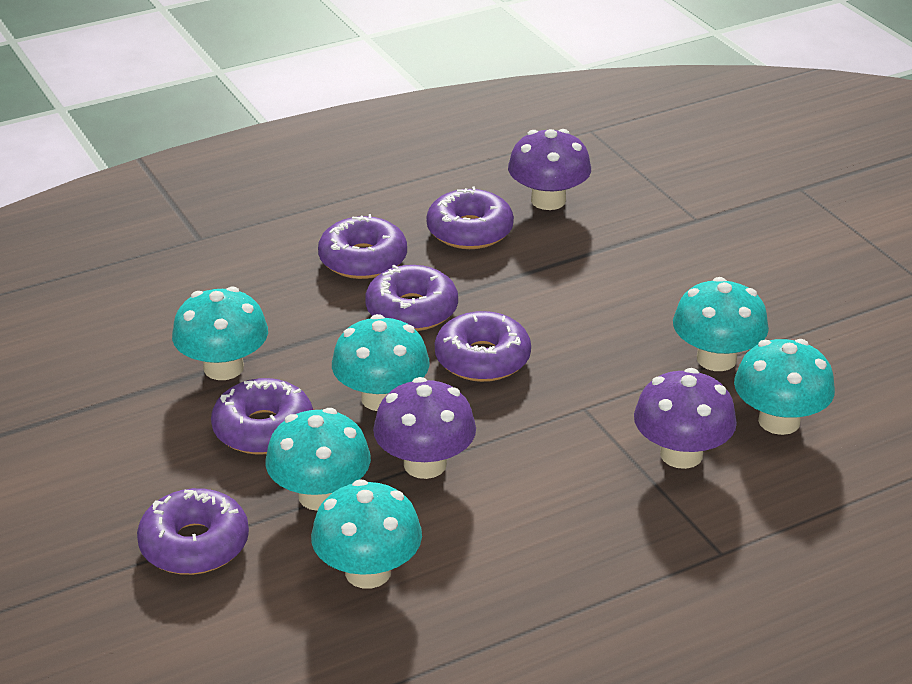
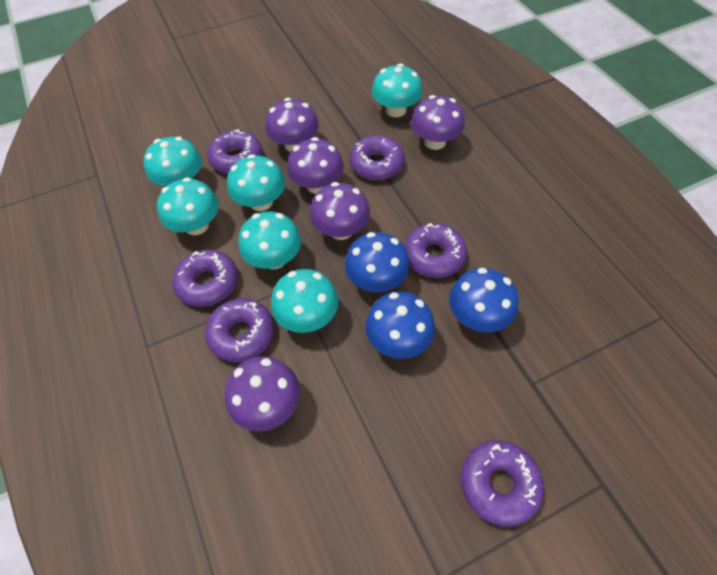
blue mushroom: 0 -> 3
purple mushroom: 3 -> 5

